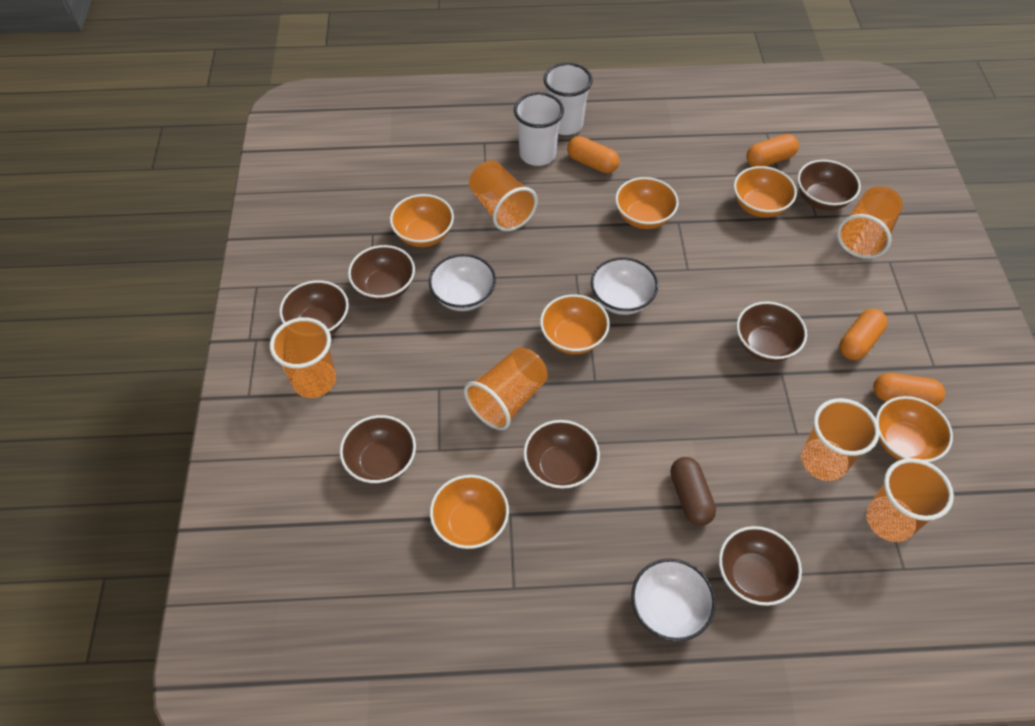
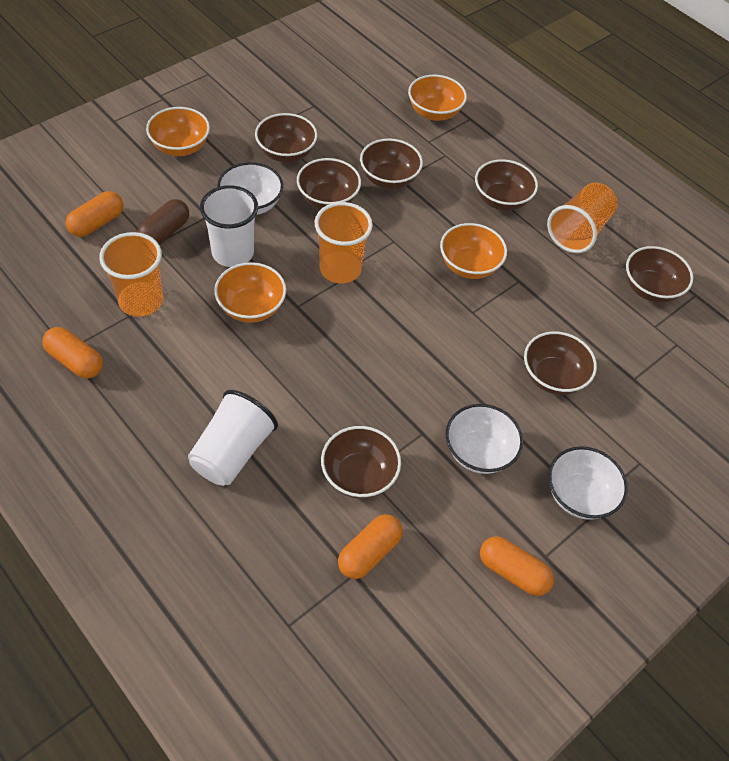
orange bowl: 6 -> 4
orange cup: 6 -> 3

